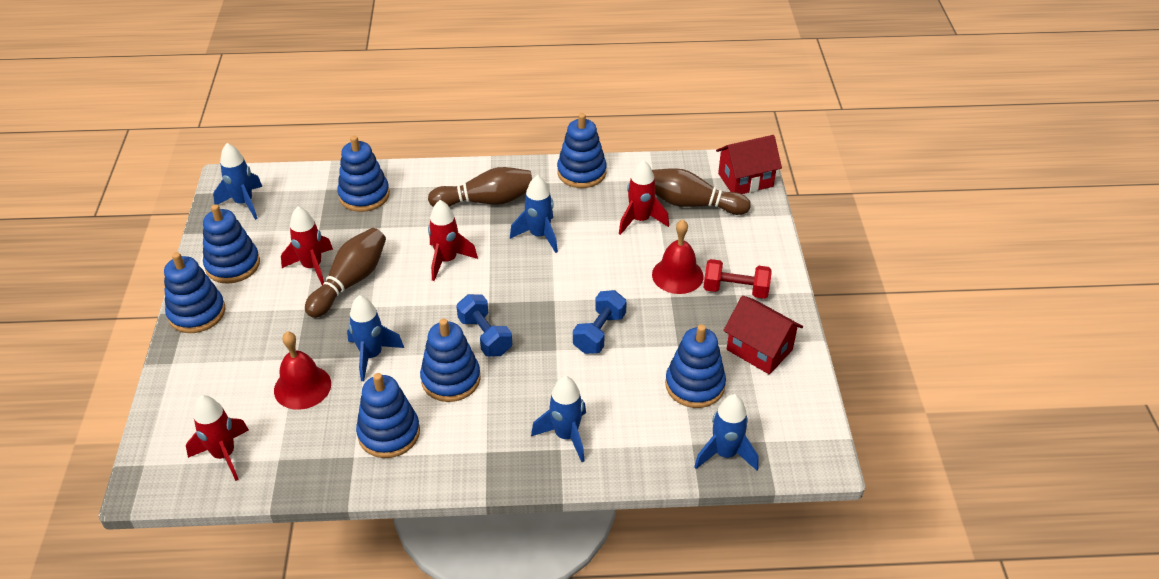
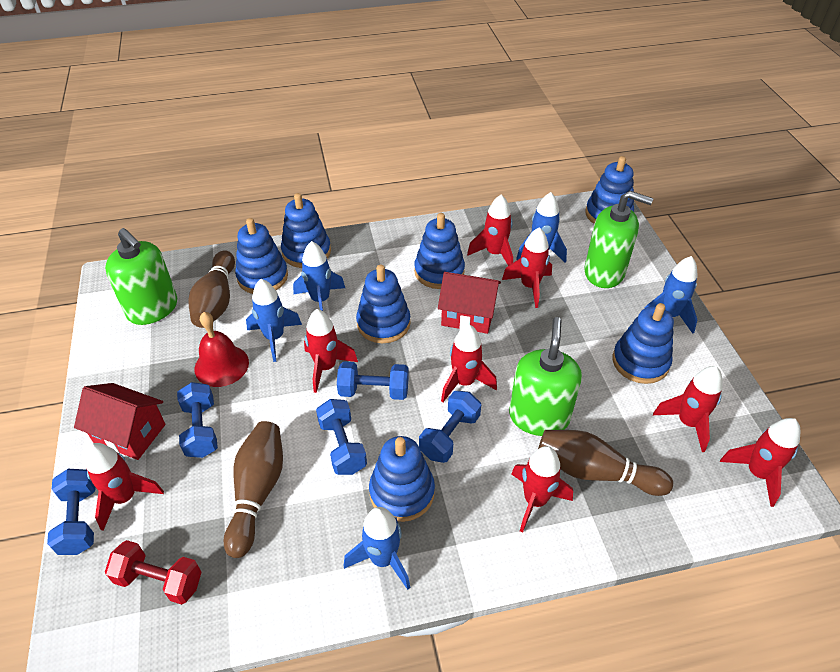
blue dumbbell: 2 -> 5
green soap dispenser: 0 -> 3
red bell: 2 -> 1
red rocket: 4 -> 8

